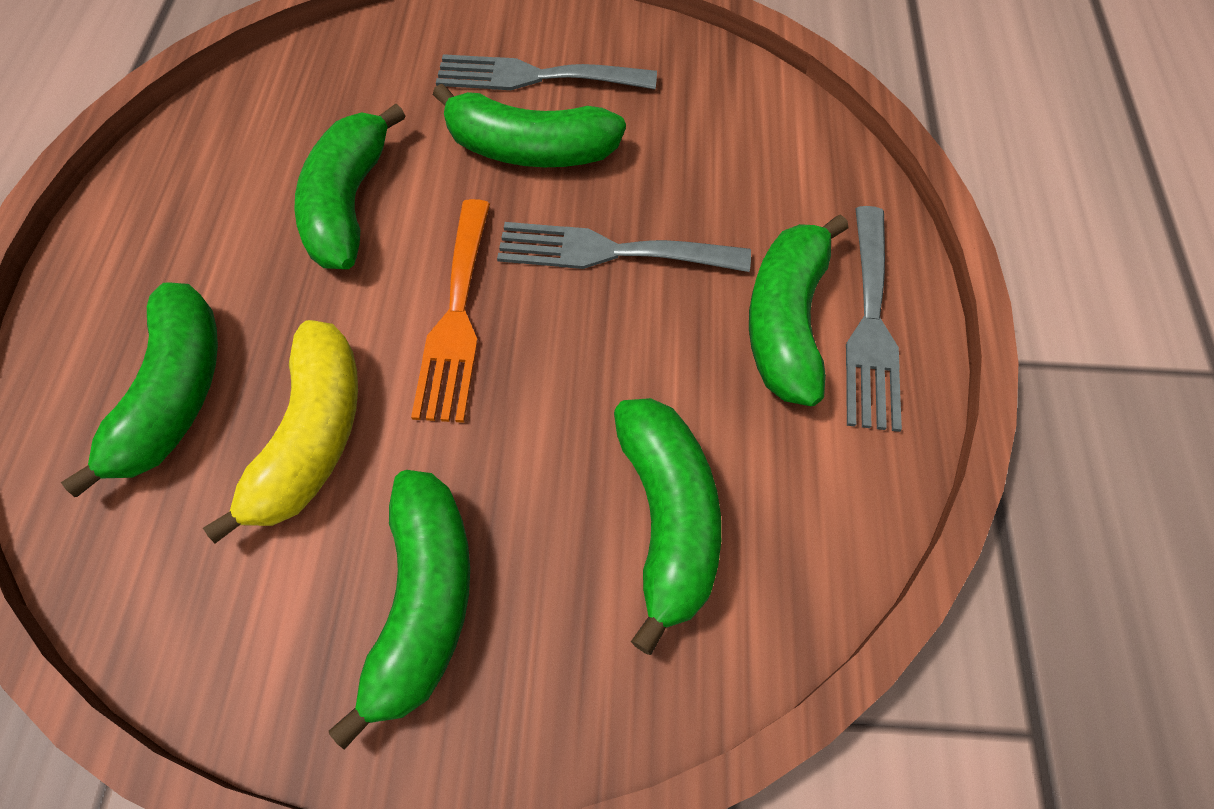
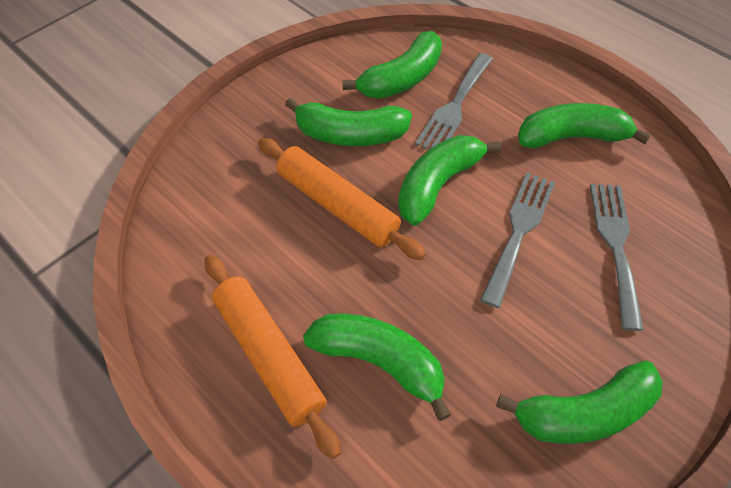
orange fork: 1 -> 0
orange rolling pin: 0 -> 2
yellow banana: 1 -> 0

